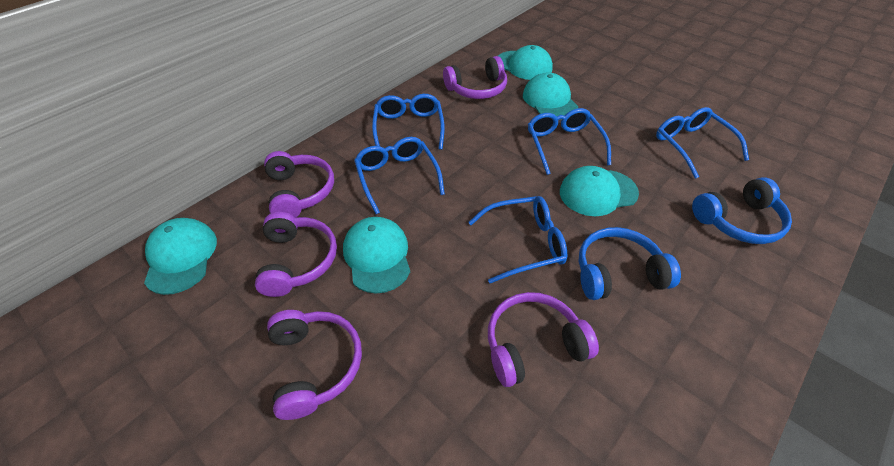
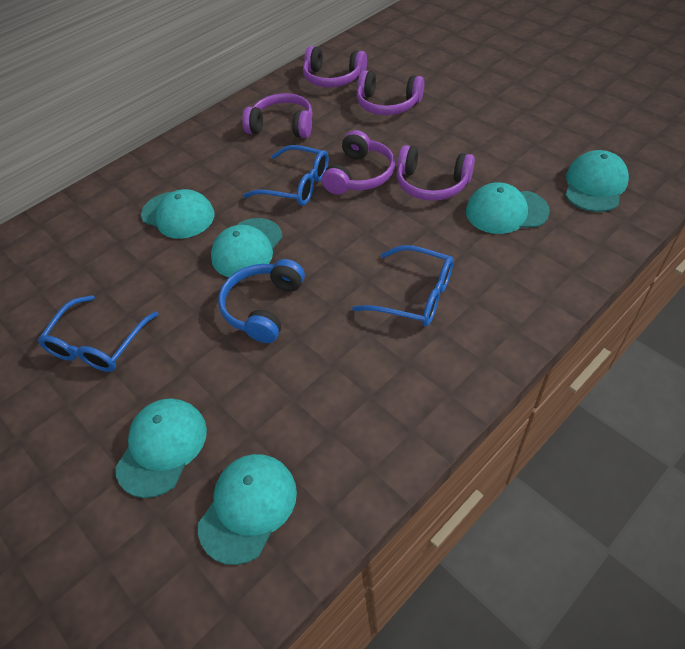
blue glasses: 5 -> 3
blue headphones: 2 -> 1
turquoise cap: 5 -> 6

